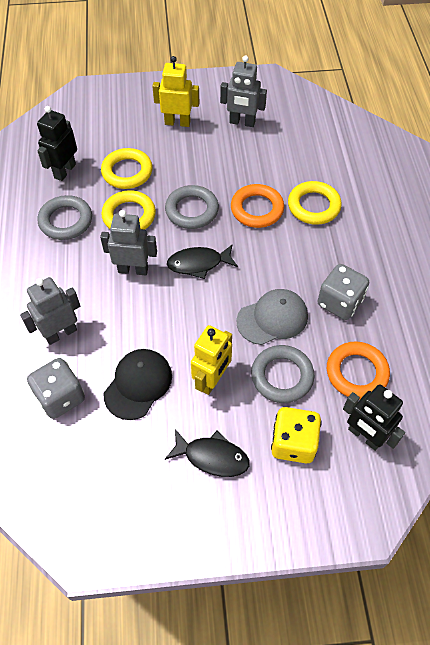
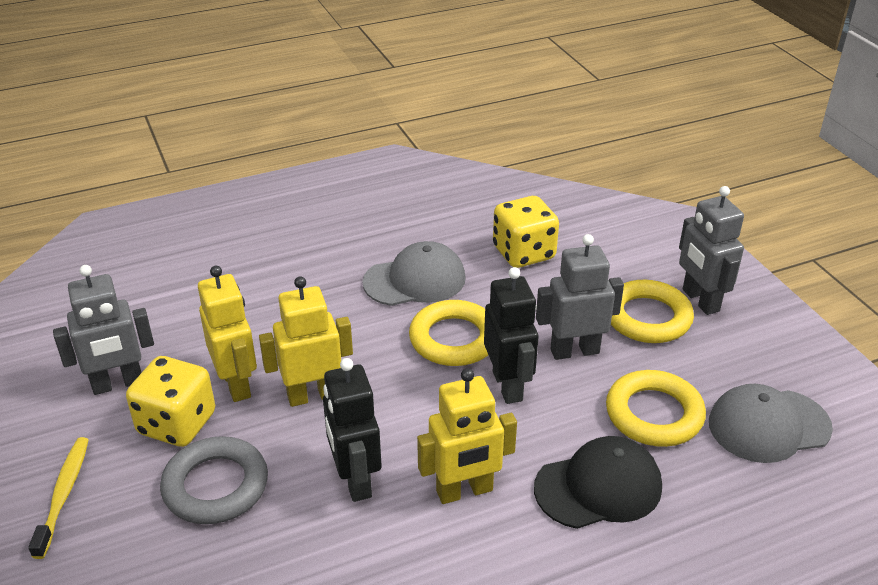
black fish: 2 -> 0
grey cap: 1 -> 2
grey dice: 2 -> 0
grey ring: 3 -> 1
orange ring: 2 -> 0
yellow dice: 1 -> 2
yellow robot: 2 -> 3
yellow toothbrush: 0 -> 1

